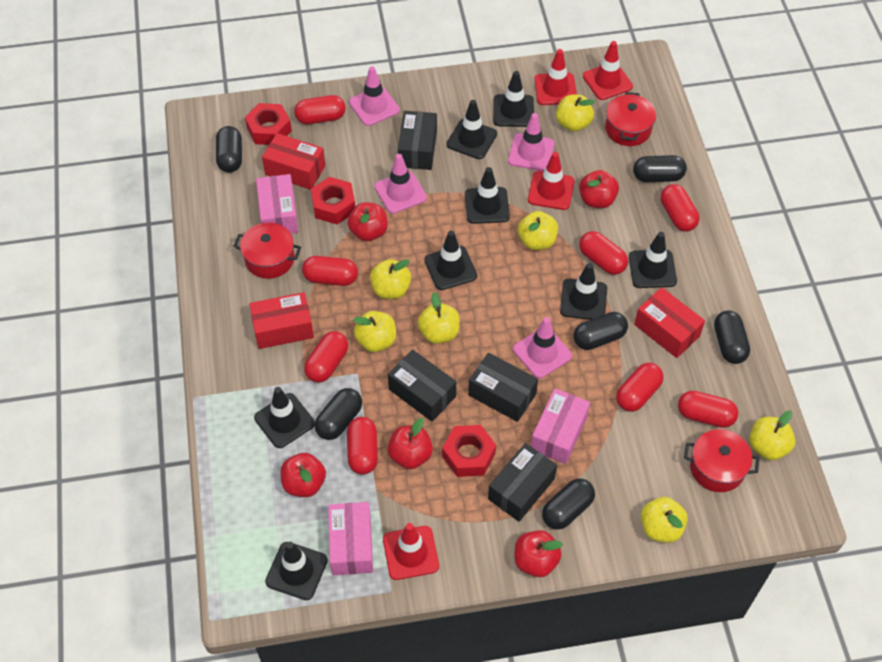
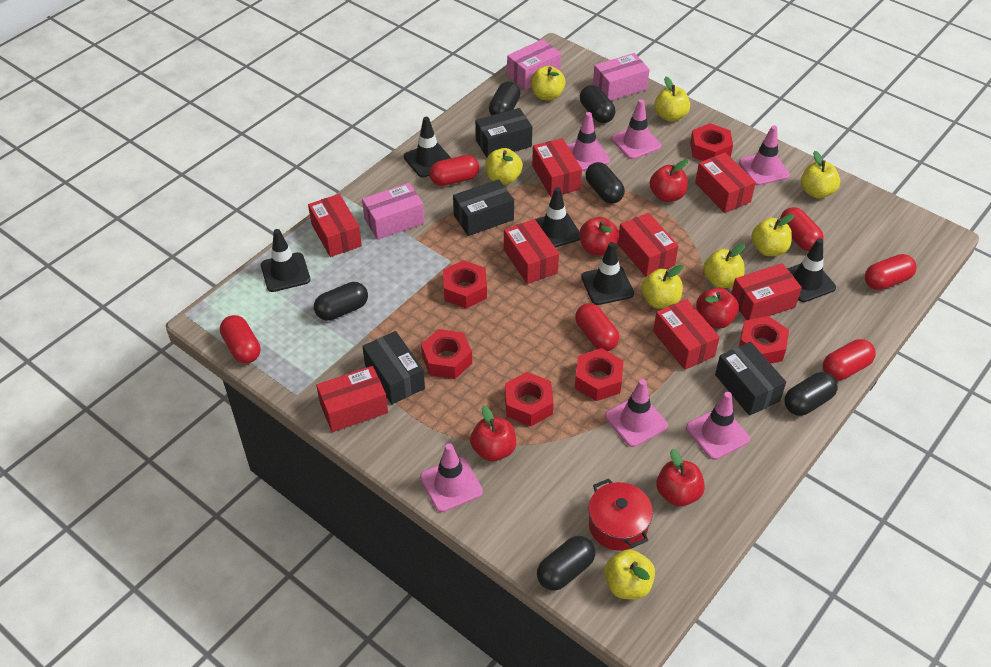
black traffic cone: 8 -> 5
pink traffic cone: 4 -> 6
red box: 3 -> 8
red capsule: 8 -> 6
red nut: 3 -> 6
red pot: 3 -> 1
red traffic cone: 4 -> 0
yellow apple: 7 -> 8

